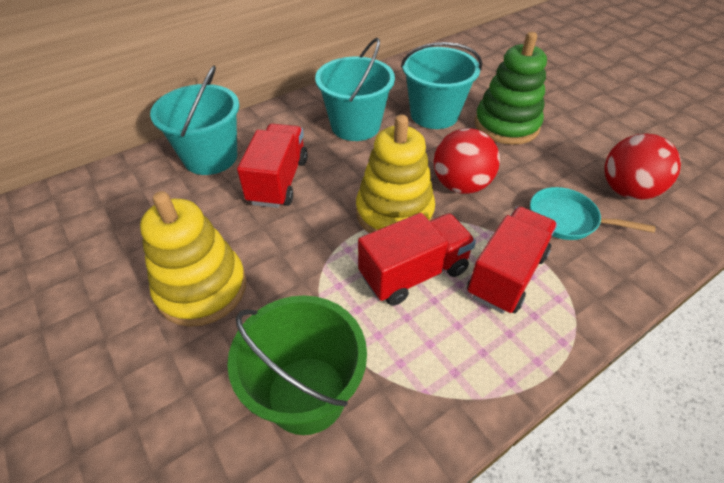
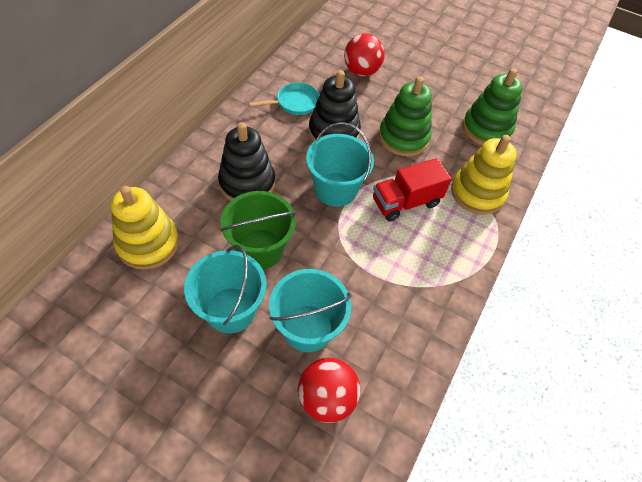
black stacking toy: 0 -> 2
green stacking toy: 1 -> 2
red truck: 3 -> 1

